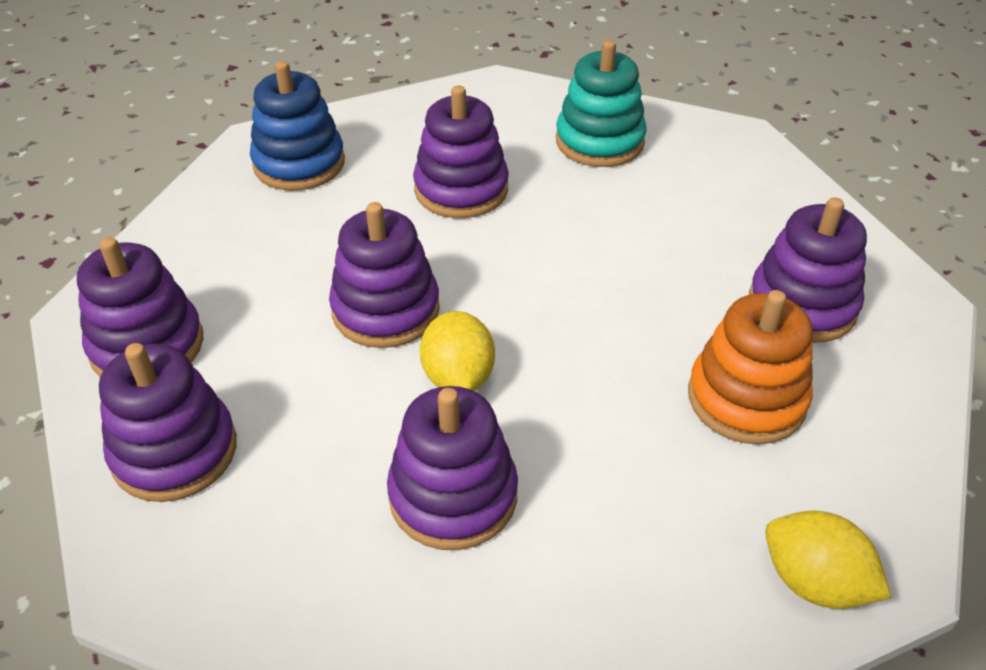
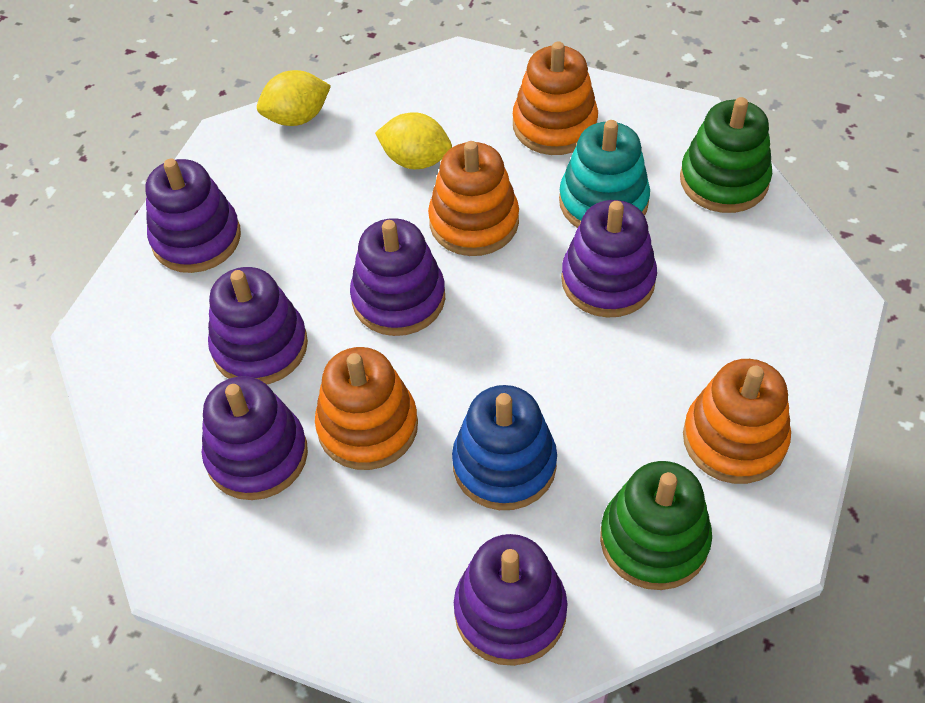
green stacking toy: 0 -> 2
orange stacking toy: 1 -> 4

